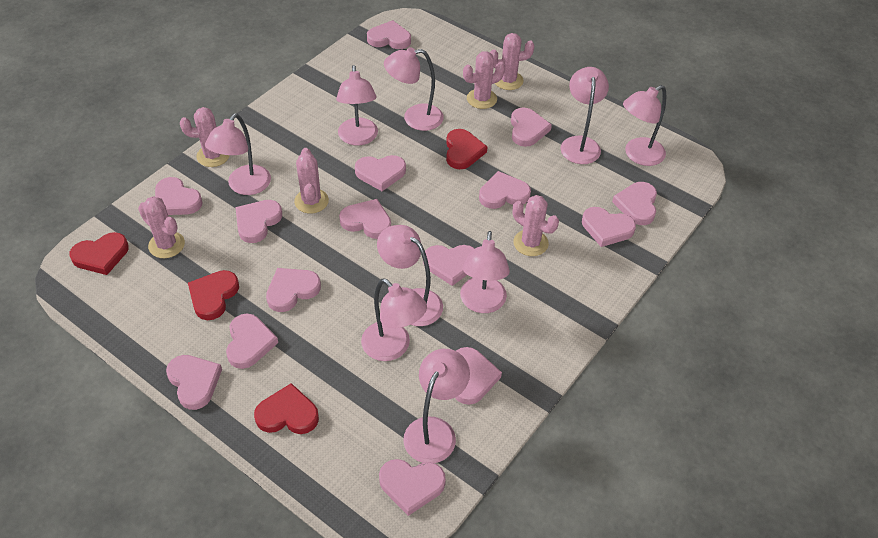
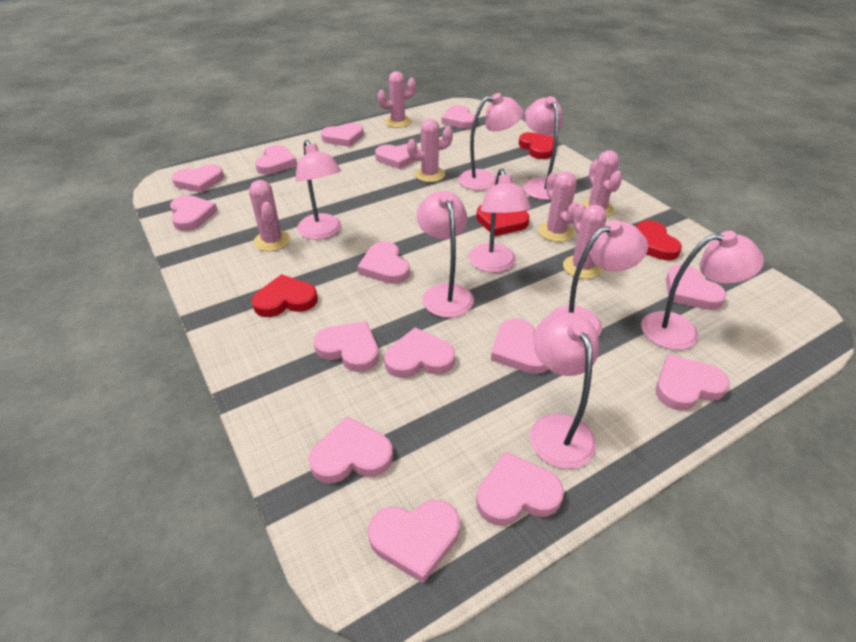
pink lamp: 9 -> 8

